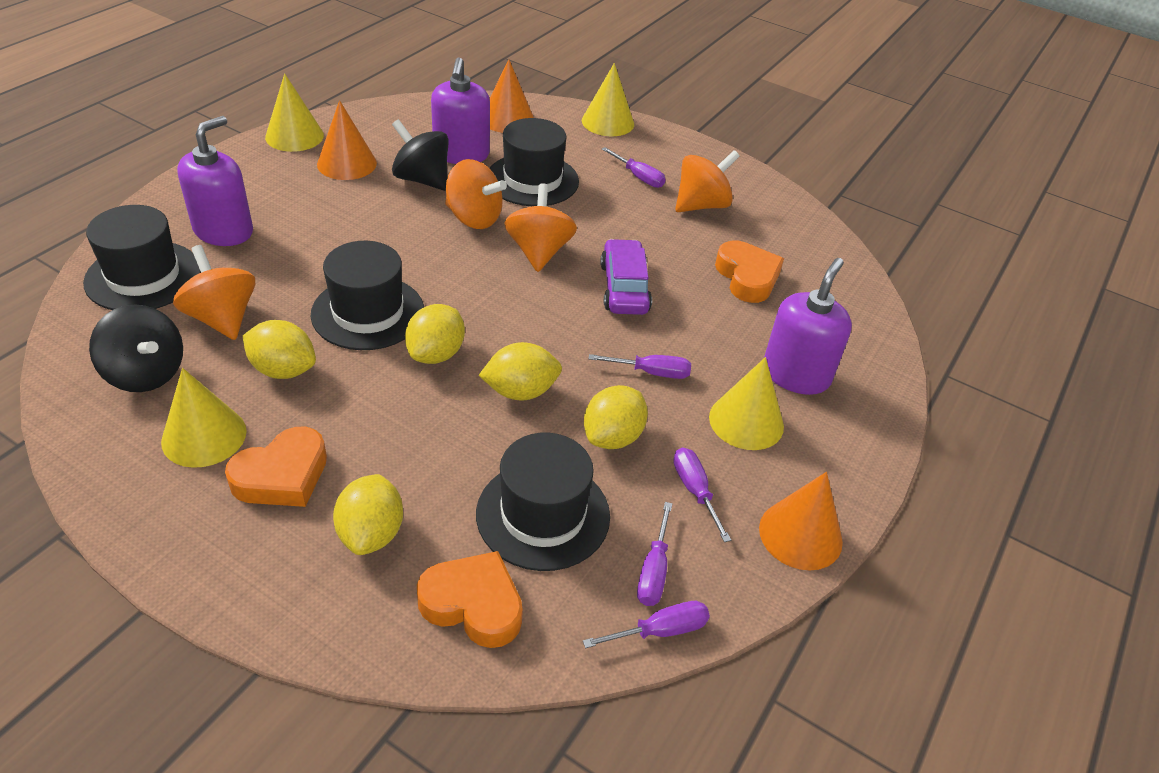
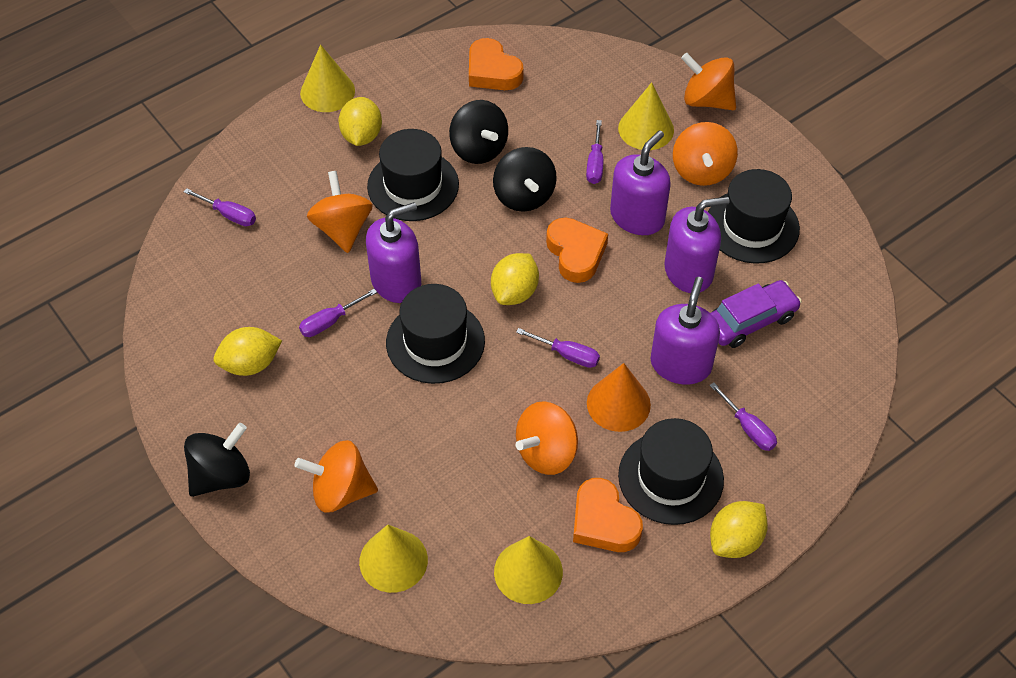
black spinning top: 2 -> 3
orange cone: 3 -> 1
orange spinning top: 4 -> 5
purple soap dispenser: 3 -> 4
yellow lemon: 5 -> 4

